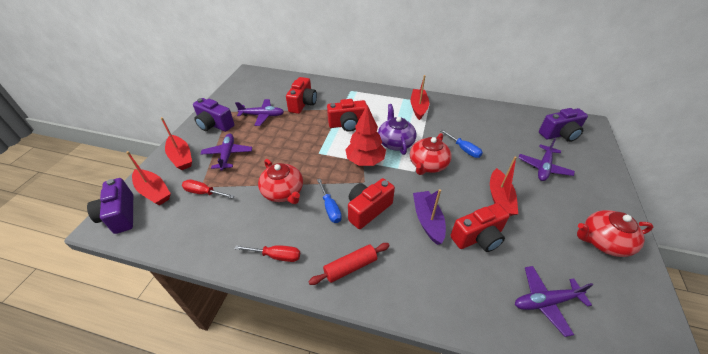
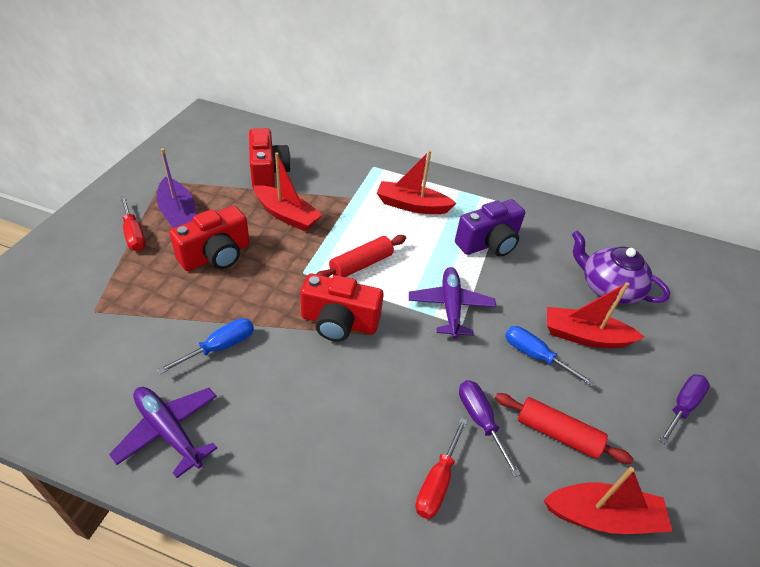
purple camera: 3 -> 1
purple plane: 4 -> 2
purple screwdriver: 0 -> 2
red camera: 4 -> 3
red rolling pin: 1 -> 2
red teapot: 3 -> 0
red tree: 1 -> 0

